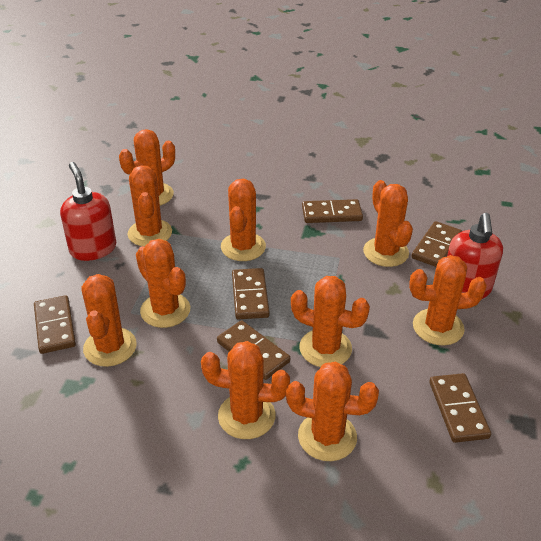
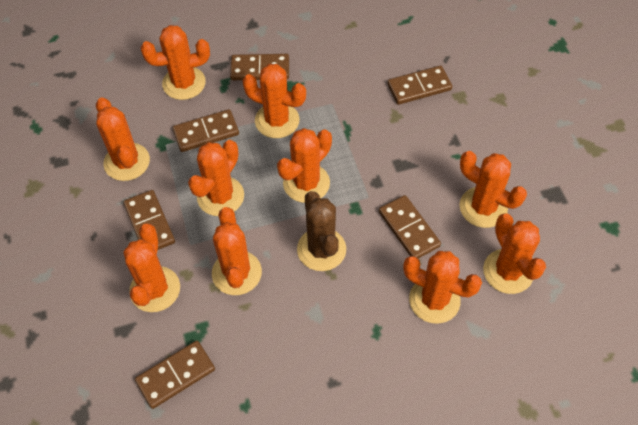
brown cactus: 0 -> 1
red soap dispenser: 2 -> 0

